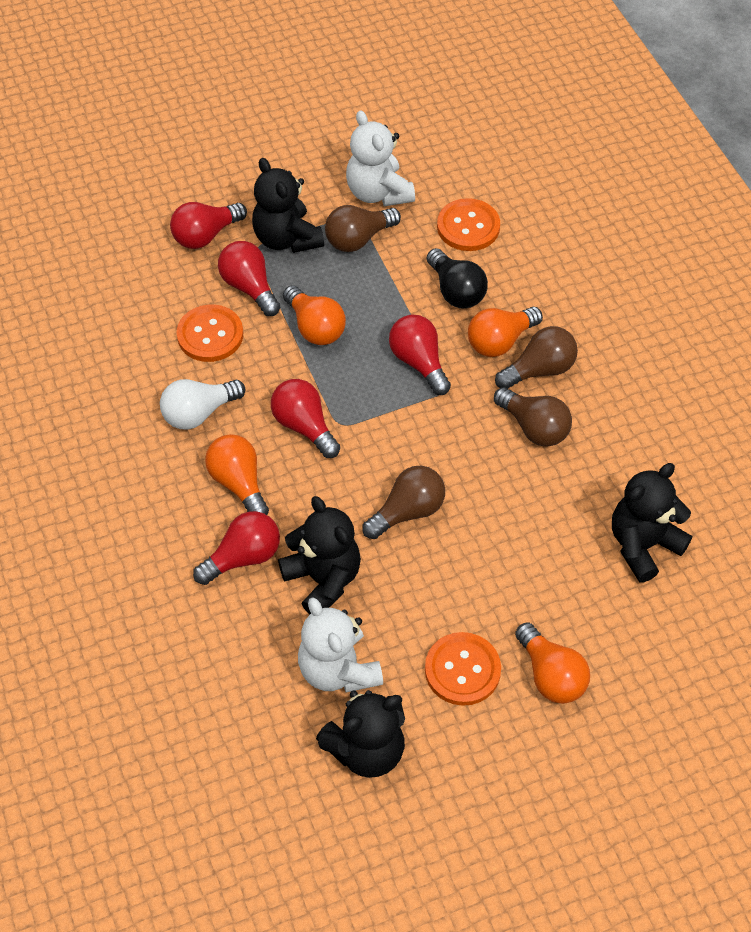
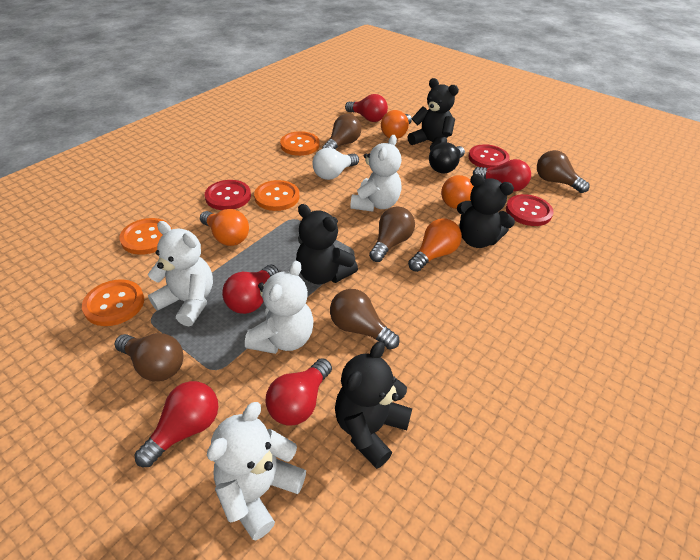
brown light bulb: 4 -> 5
orange button: 3 -> 4
red button: 0 -> 3
white teddy bear: 2 -> 4

